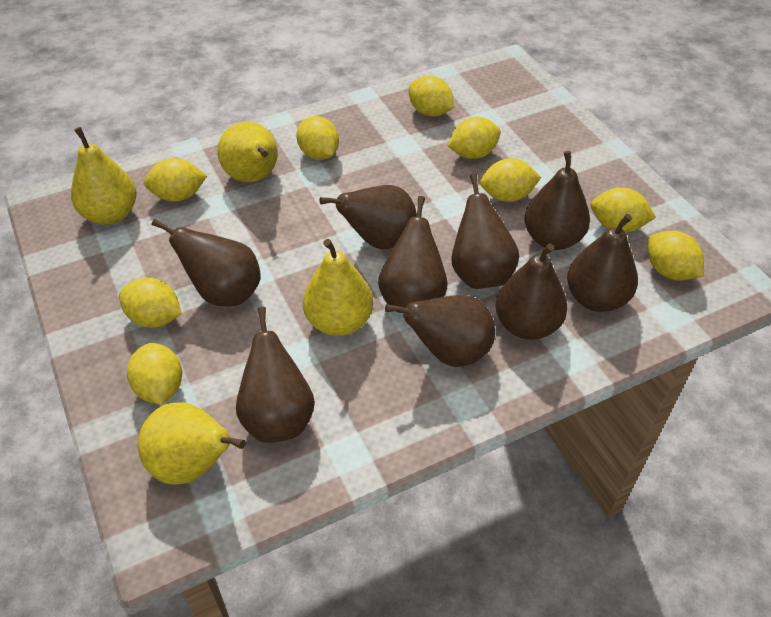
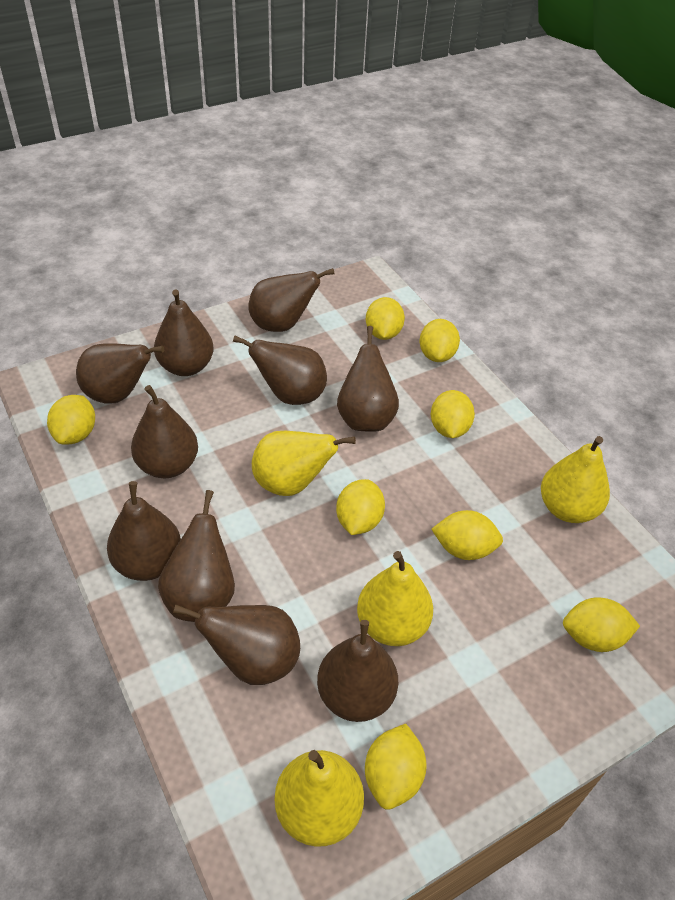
brown pear: 9 -> 10
yellow lemon: 9 -> 8

